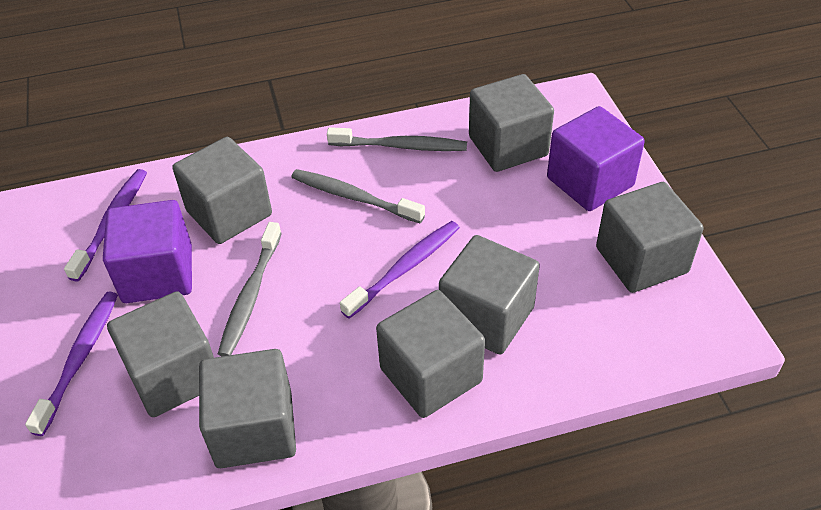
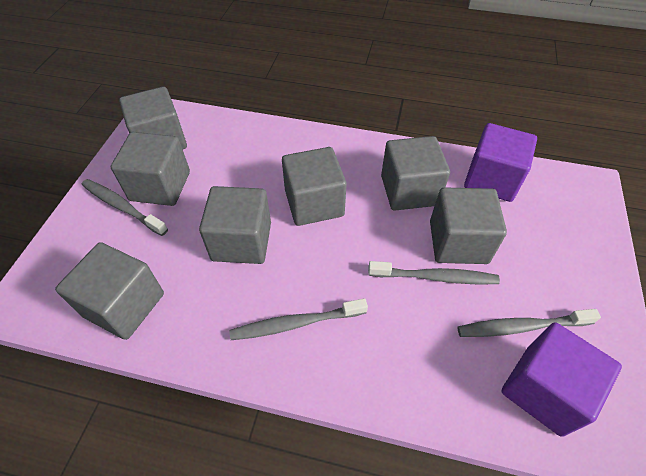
grey toothbrush: 3 -> 4
purple toothbrush: 3 -> 0

